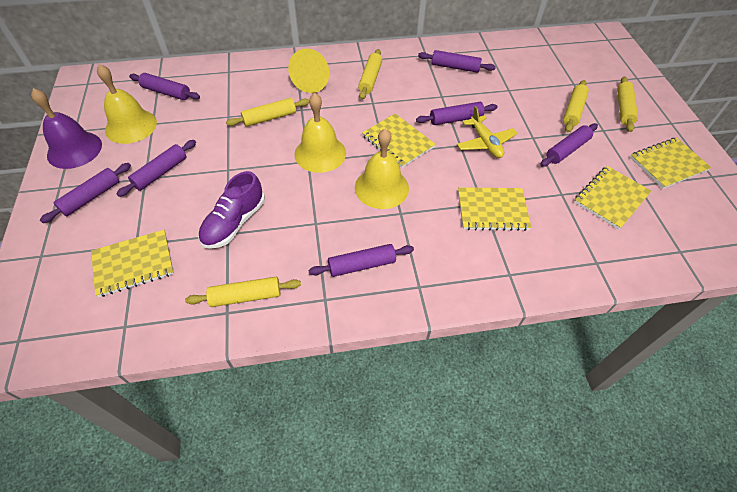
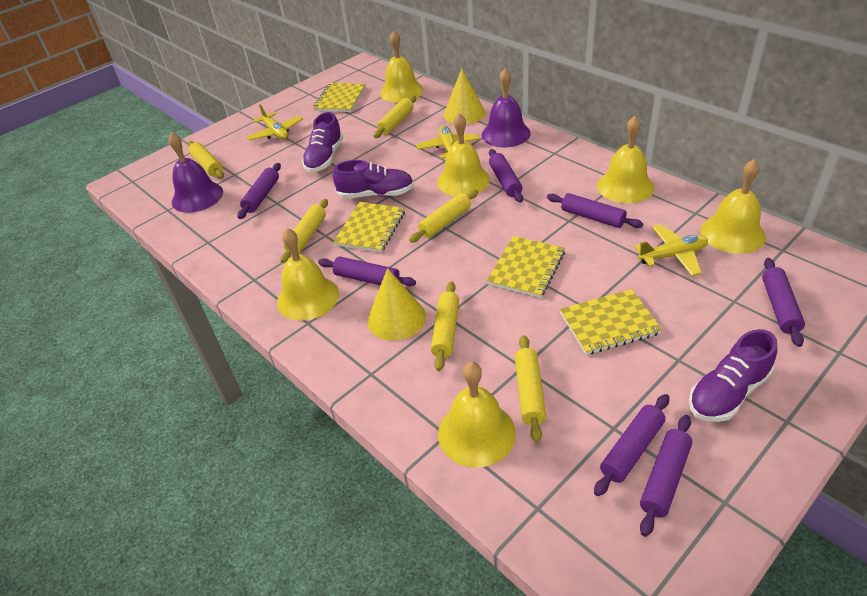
purple bell: 1 -> 2
purple shoe: 1 -> 3
yellow bell: 3 -> 6
yellow cone: 1 -> 2
yellow notebook: 5 -> 4
yellow plane: 1 -> 3
yellow rolling pin: 5 -> 6

